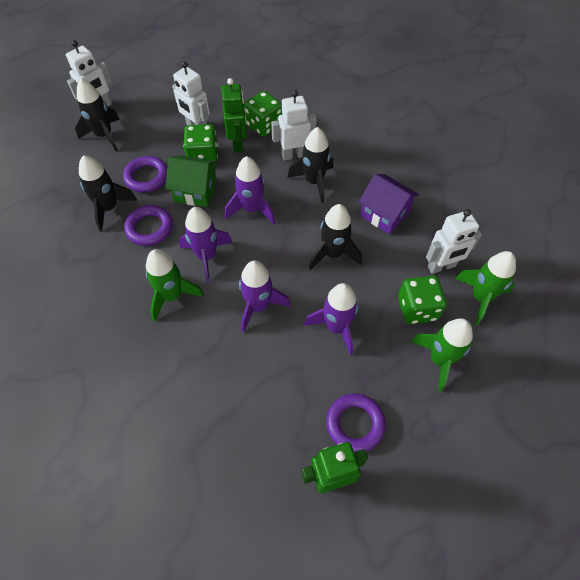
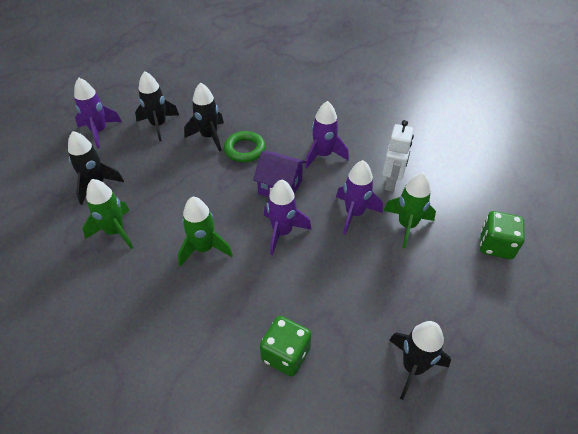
green dice: 3 -> 2
green house: 1 -> 0
green ring: 0 -> 1
green robot: 2 -> 0
purple ring: 3 -> 0
white robot: 4 -> 1

